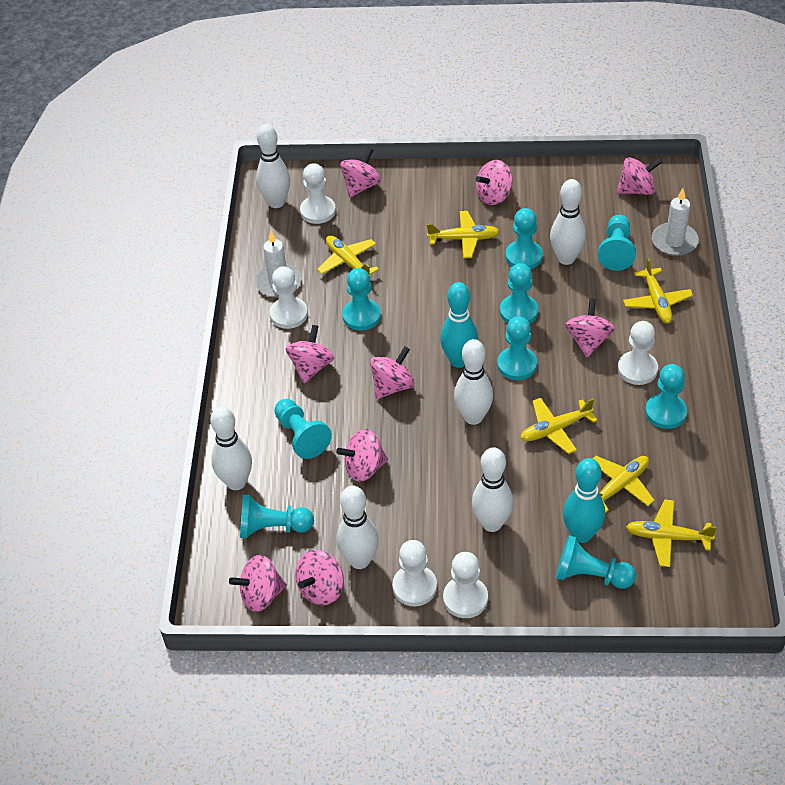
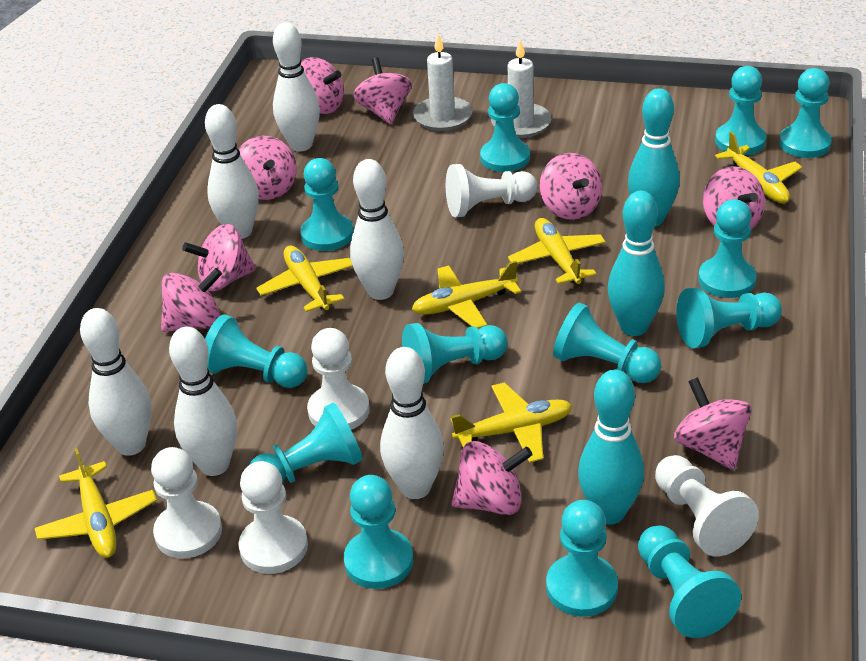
turquoise bowling pin: 2 -> 3
turquoise pawn: 9 -> 13

